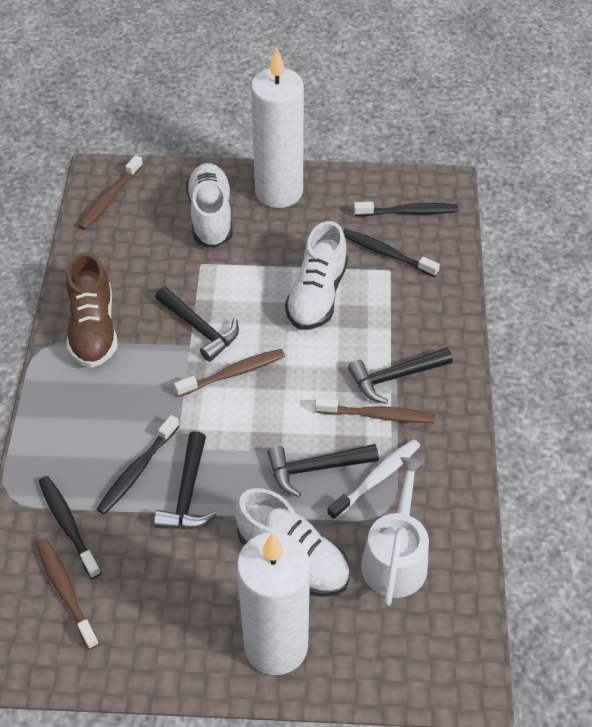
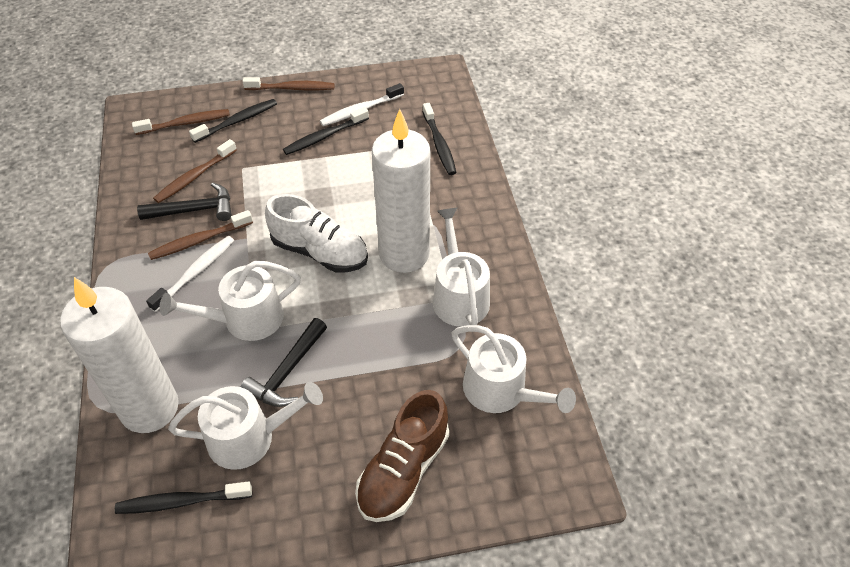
black hammer: 4 -> 2
white shoe: 3 -> 1
white toothbrush: 1 -> 2
white watering can: 1 -> 4

